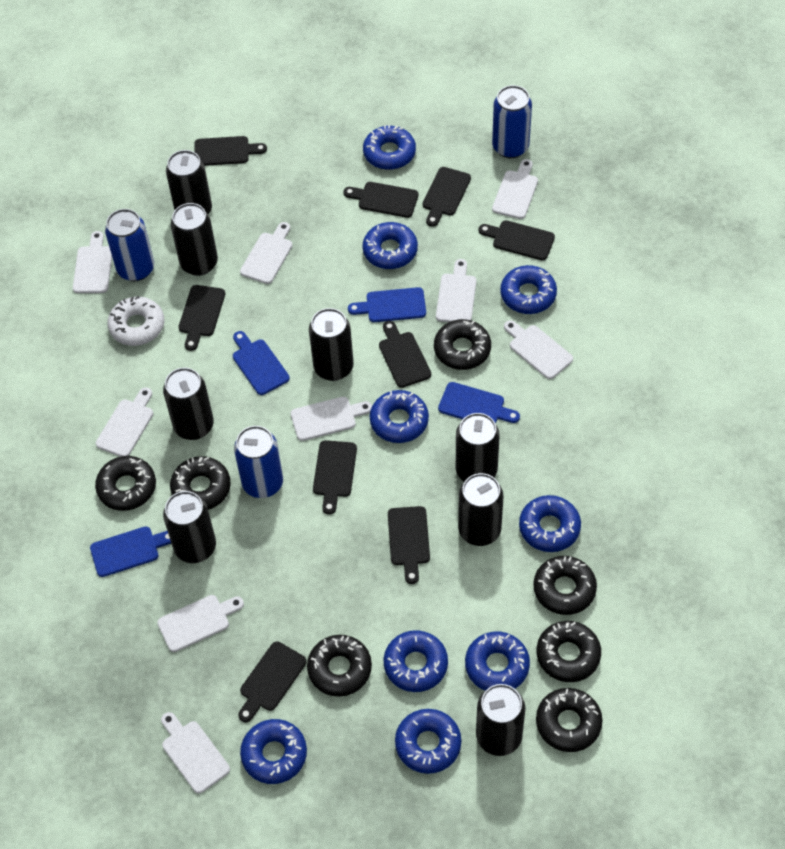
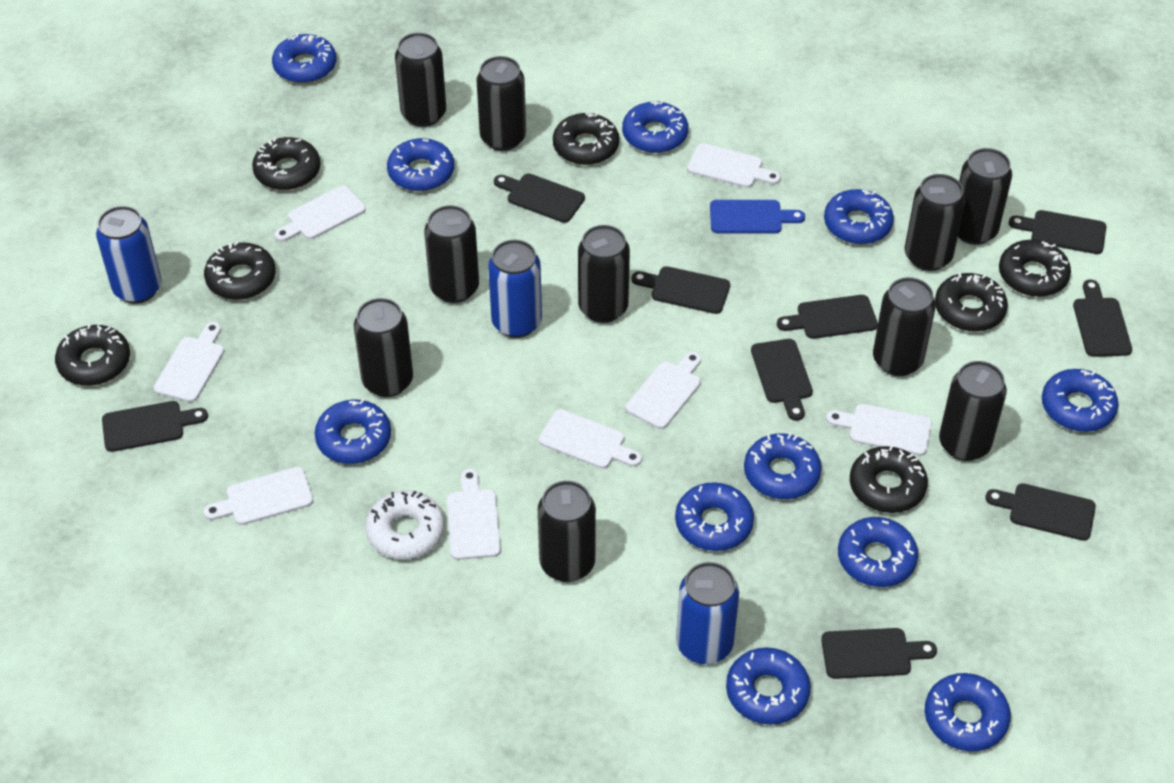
black can: 8 -> 10
blue cutting board: 4 -> 1
blue donut: 9 -> 11
white cutting board: 9 -> 8

